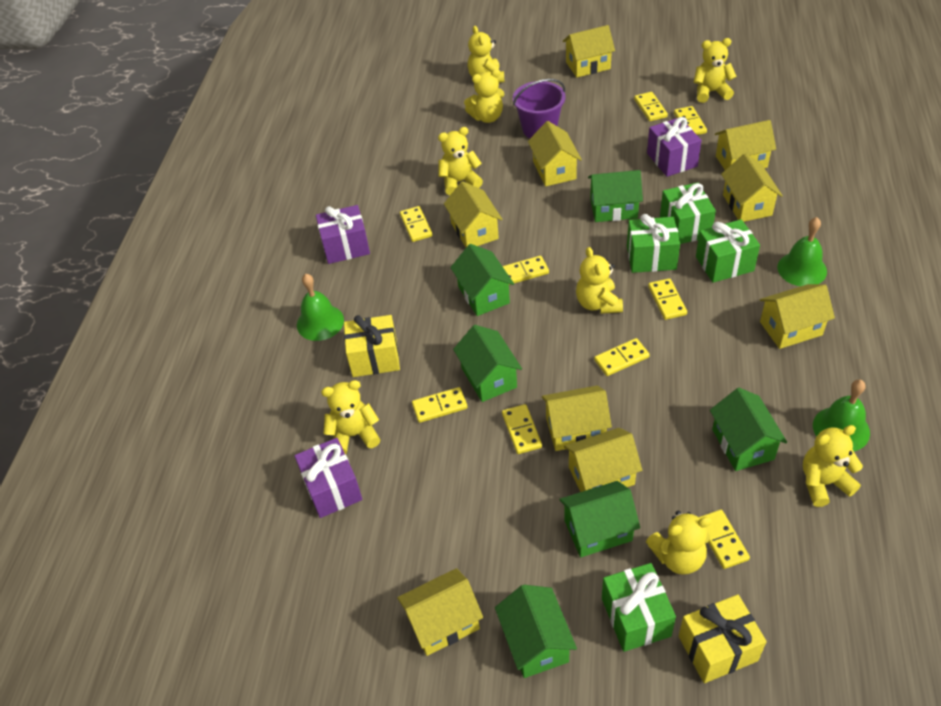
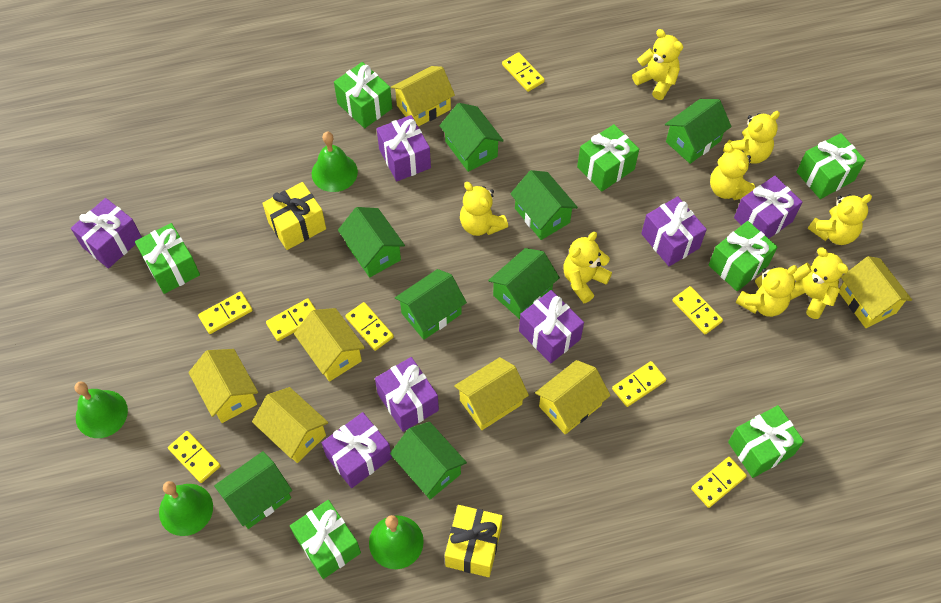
green bell: 3 -> 4
green gift: 4 -> 7
green house: 6 -> 8
purple bucket: 1 -> 0
purple gift: 3 -> 7
yellow domino: 9 -> 8
yellow house: 9 -> 7

